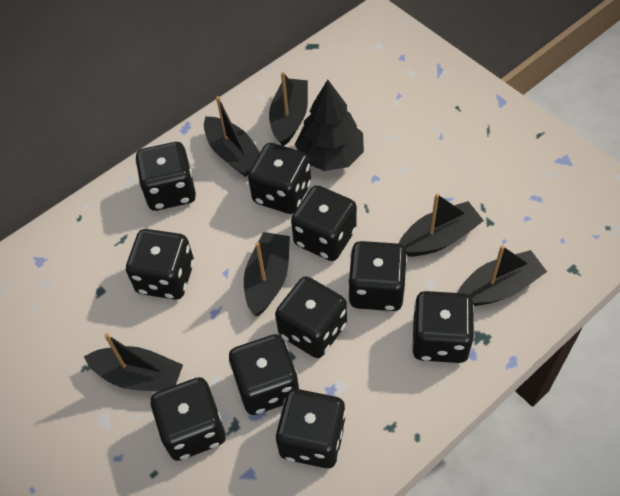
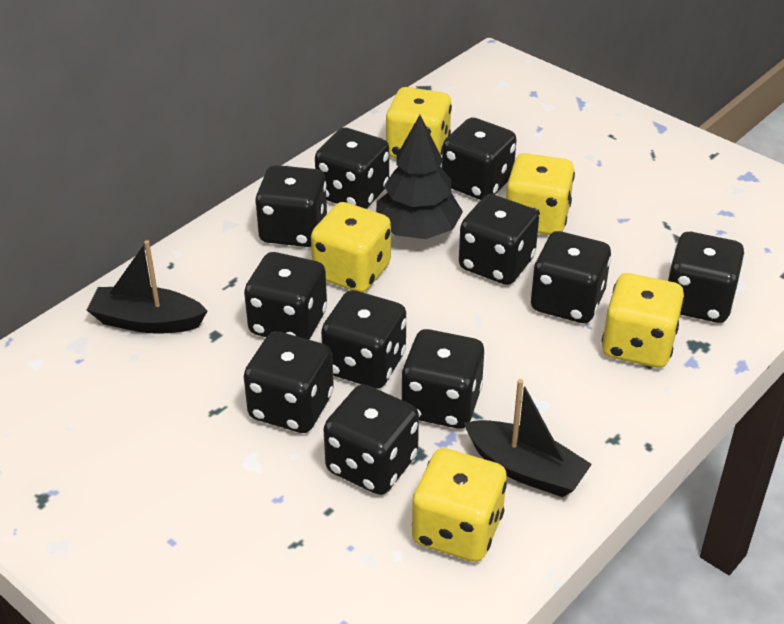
black boat: 6 -> 2
black dice: 10 -> 11
yellow dice: 0 -> 5

